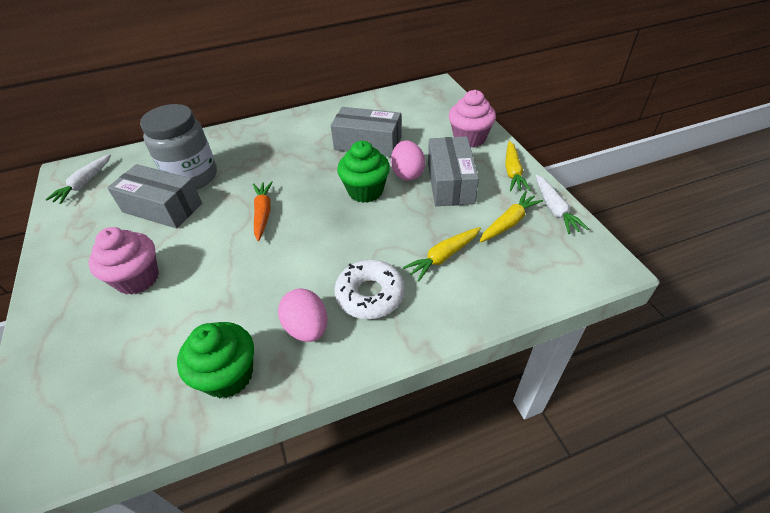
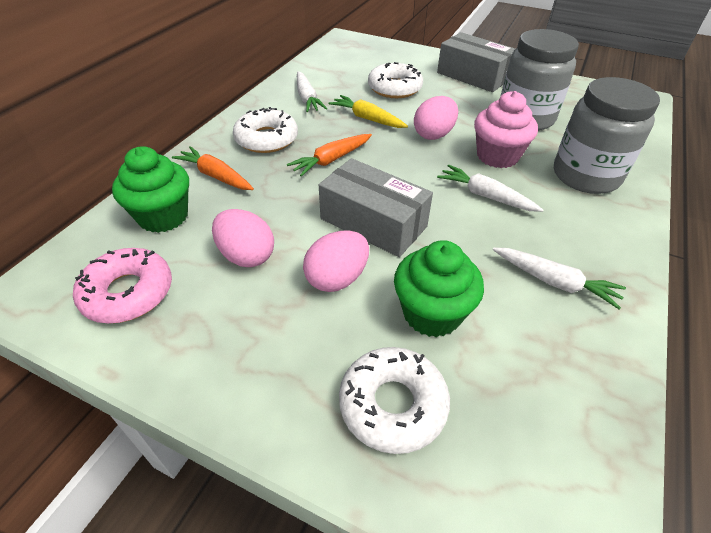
grey box: 3 -> 2
grey jar: 1 -> 2
orange carrot: 1 -> 2
pink cupcake: 2 -> 1
pink donut: 0 -> 1
pink egg: 2 -> 3
white carrot: 2 -> 3
white donut: 1 -> 3
yellow carrot: 3 -> 1

